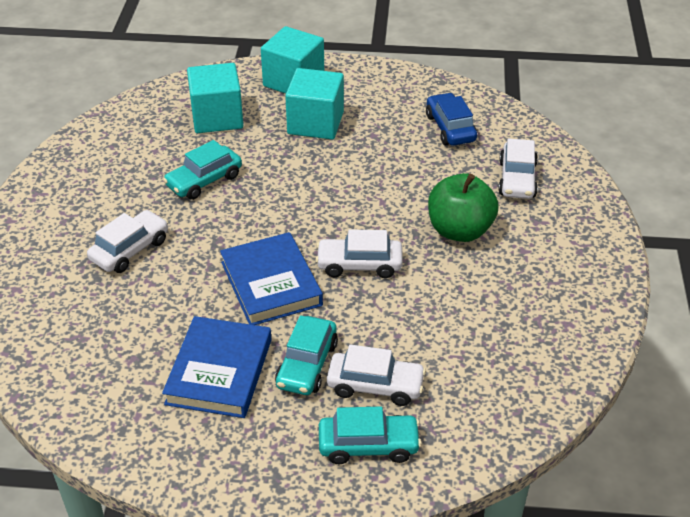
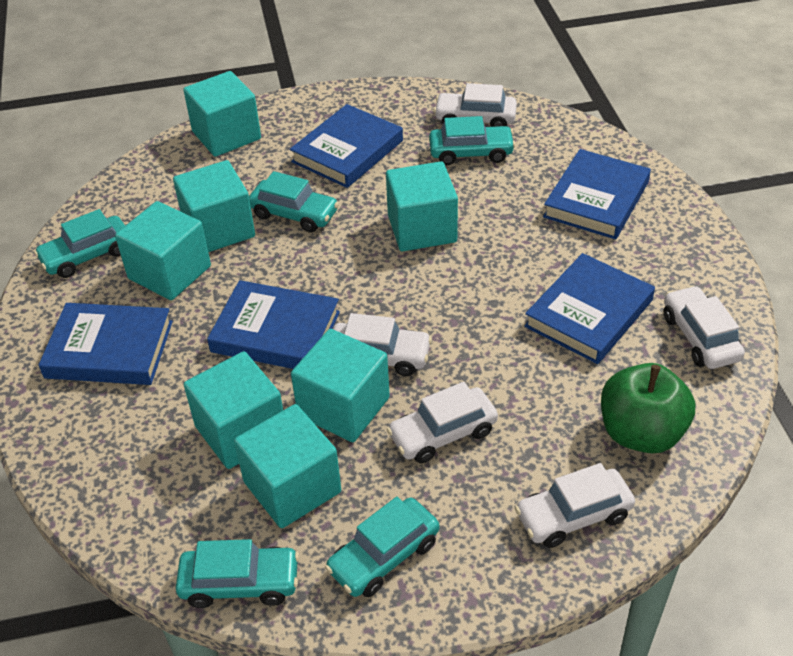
blue book: 2 -> 5
blue car: 1 -> 0
turquoise car: 3 -> 5
turquoise cube: 3 -> 7
white car: 4 -> 5

